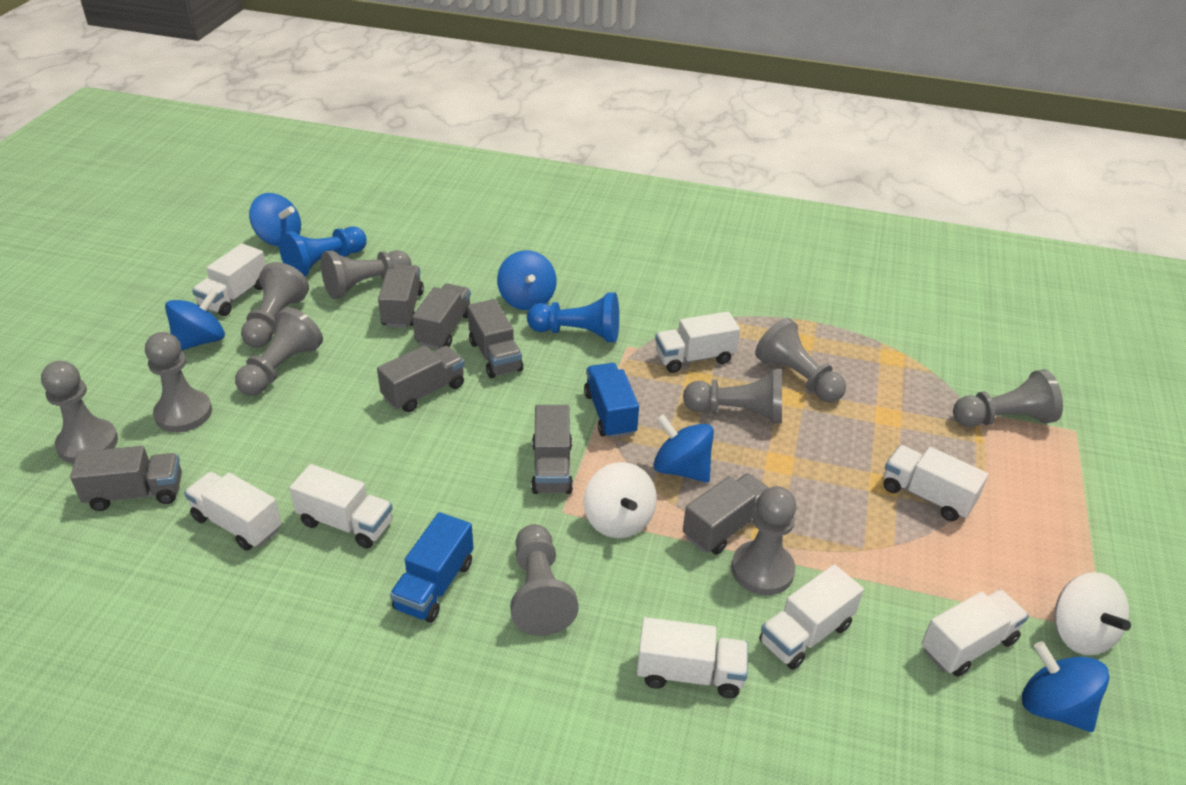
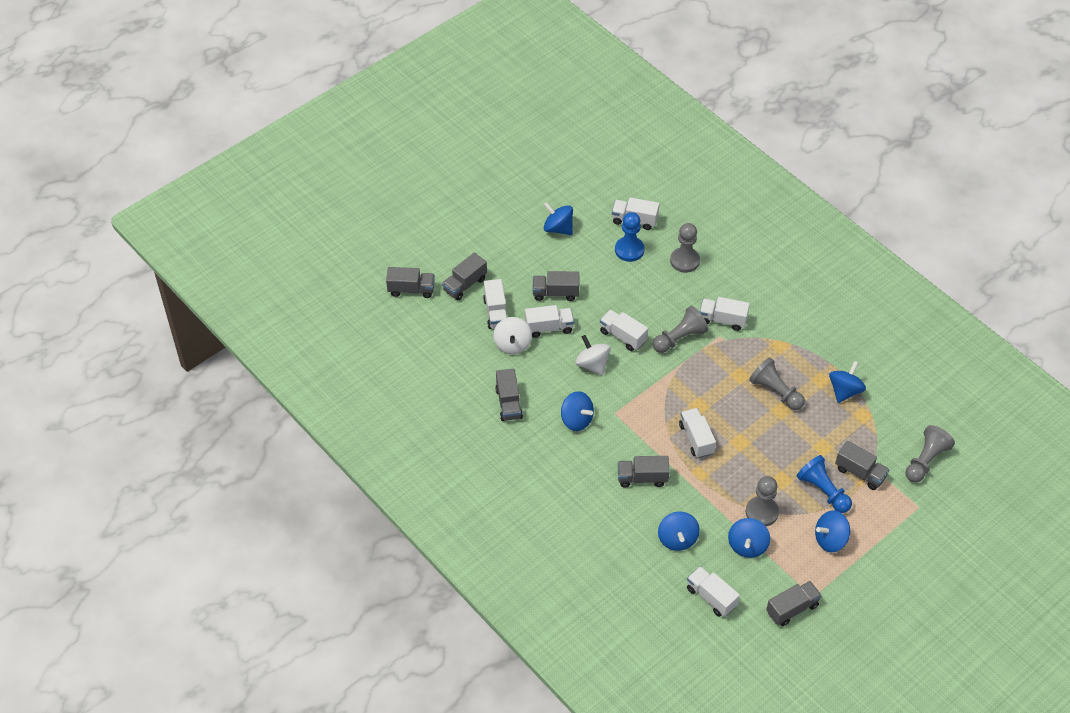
blue spinning top: 5 -> 6
blue truck: 2 -> 0
grey pawn: 10 -> 5
white truck: 8 -> 7

